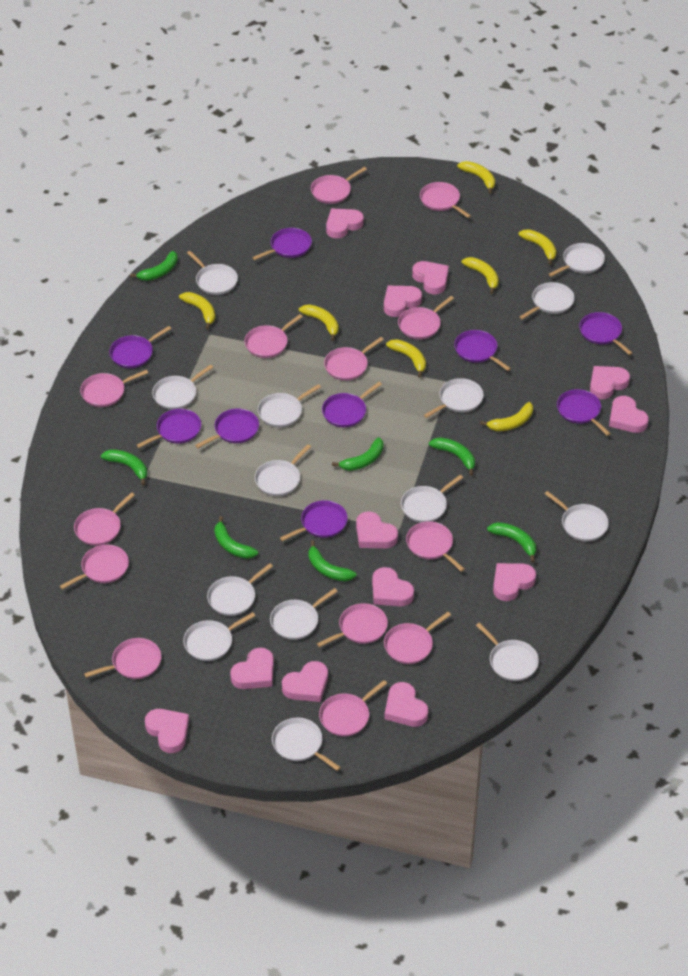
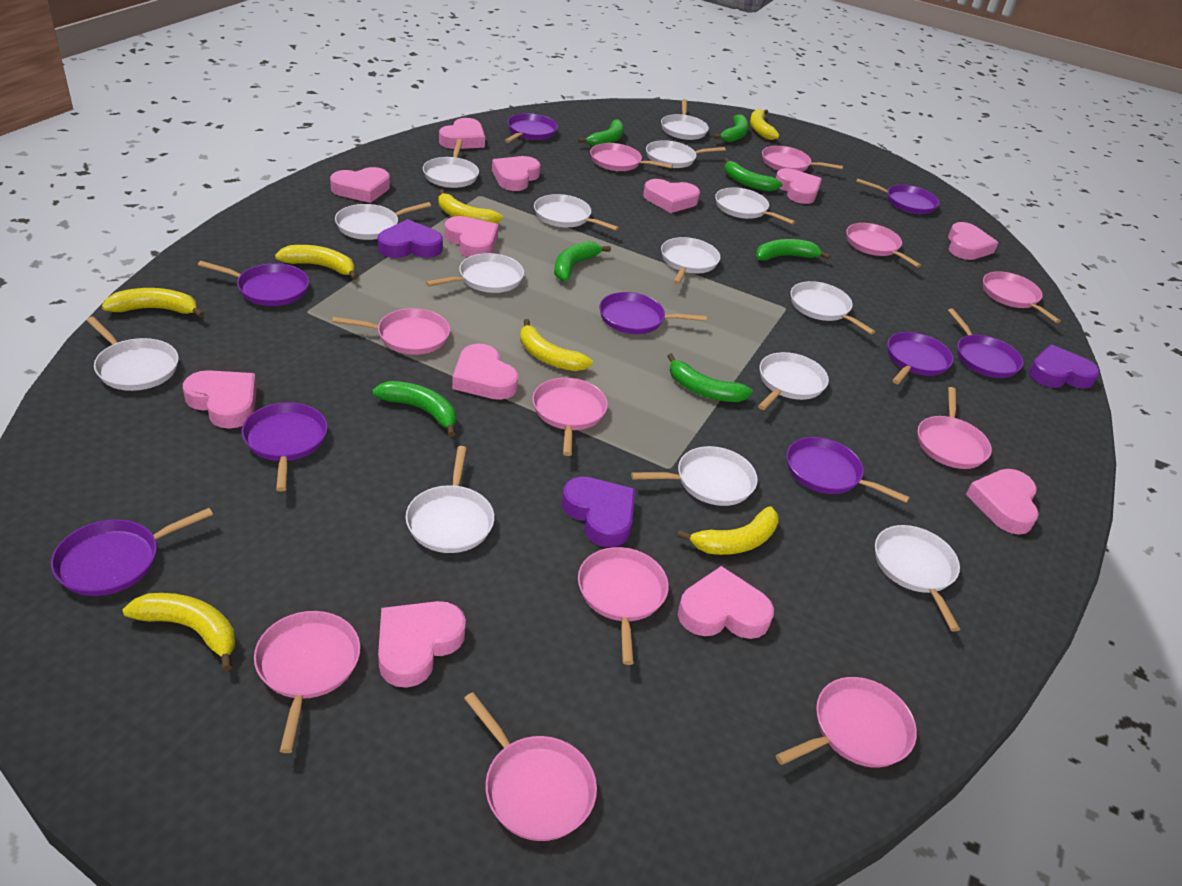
pink pan: 13 -> 11
purple heart: 0 -> 3

